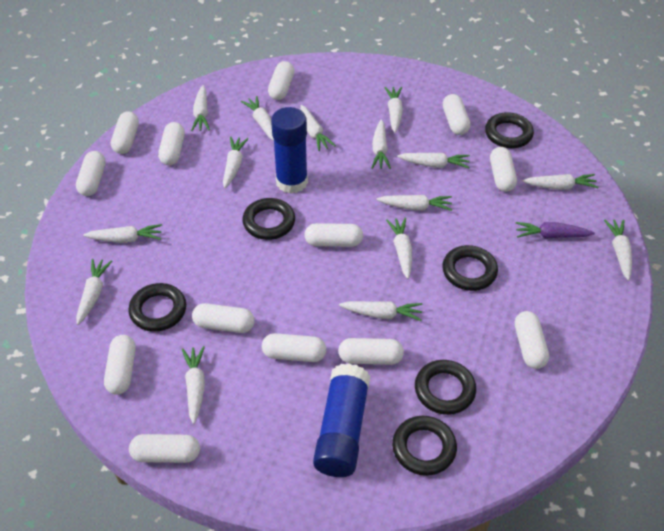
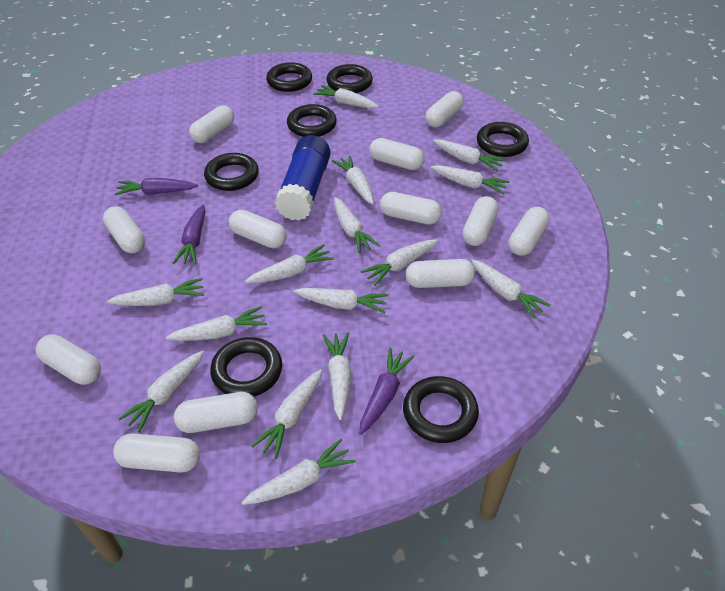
black ring: 6 -> 7
blue glue stick: 2 -> 1
purple carrot: 1 -> 3
white capsule: 13 -> 12

